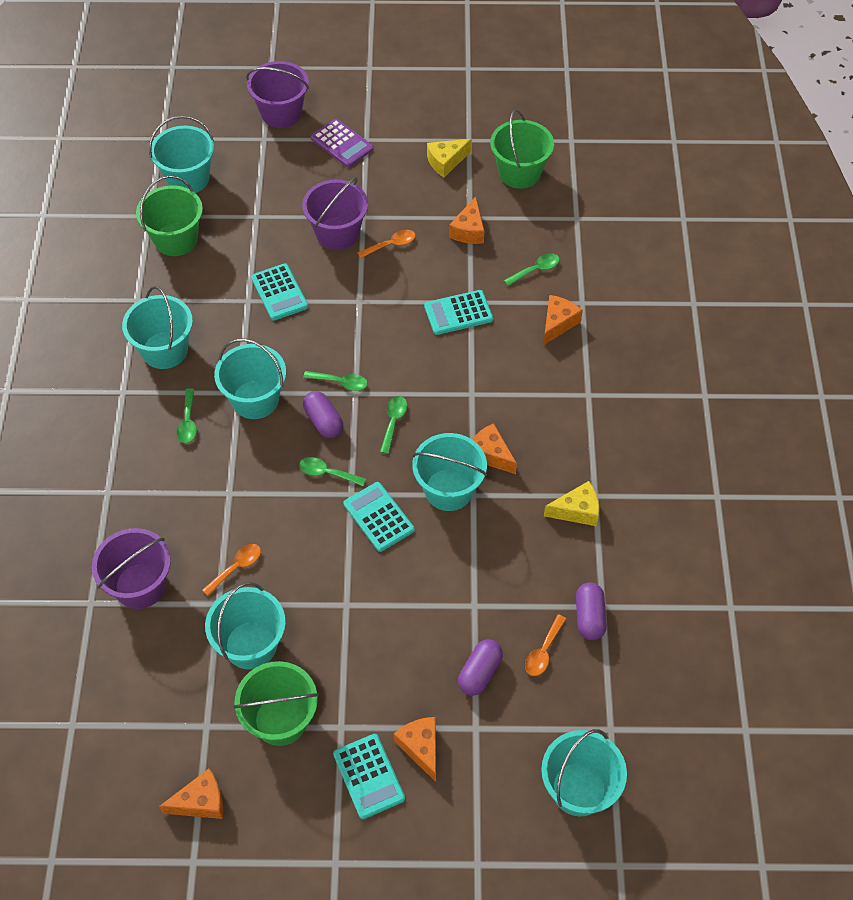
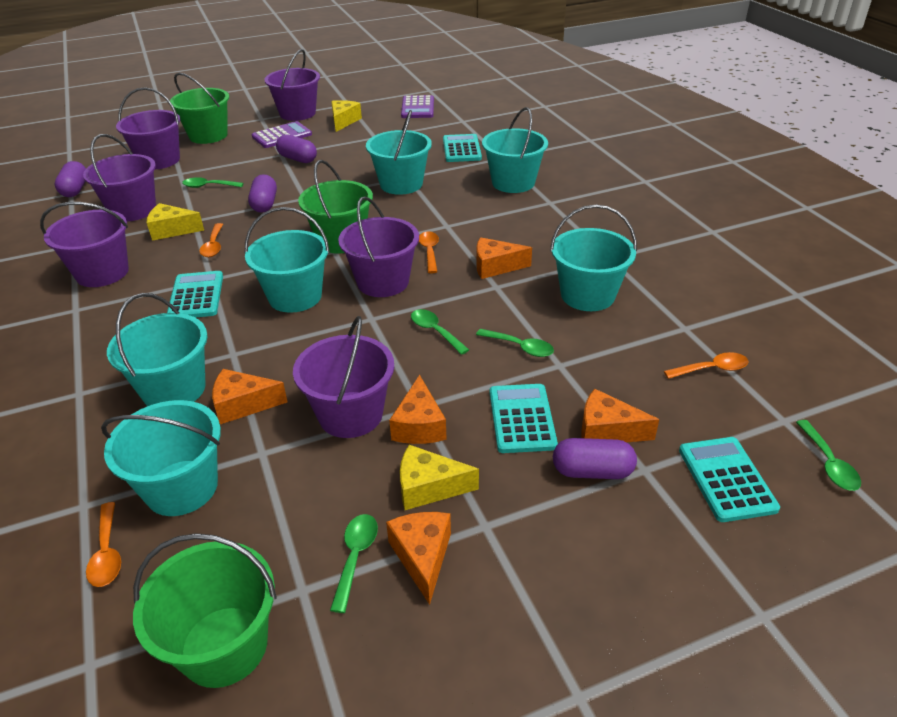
orange spoon: 3 -> 4
purple bucket: 3 -> 6
purple calculator: 1 -> 2
purple capsule: 3 -> 4
yellow cheese: 2 -> 3

